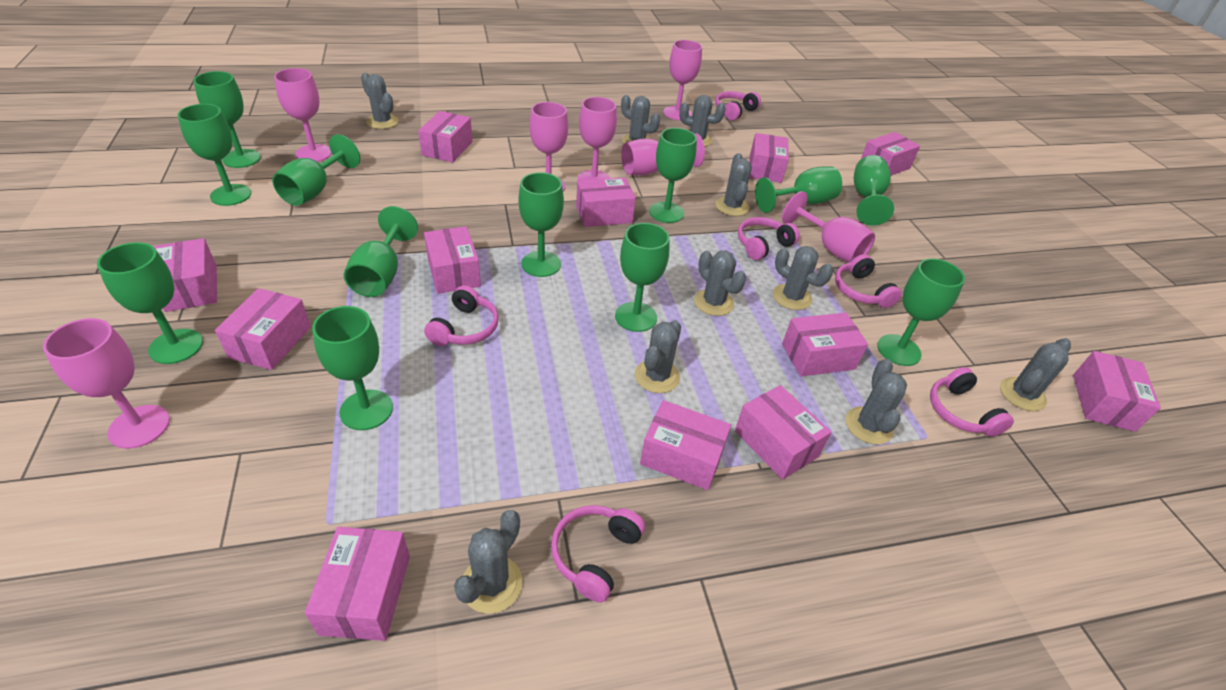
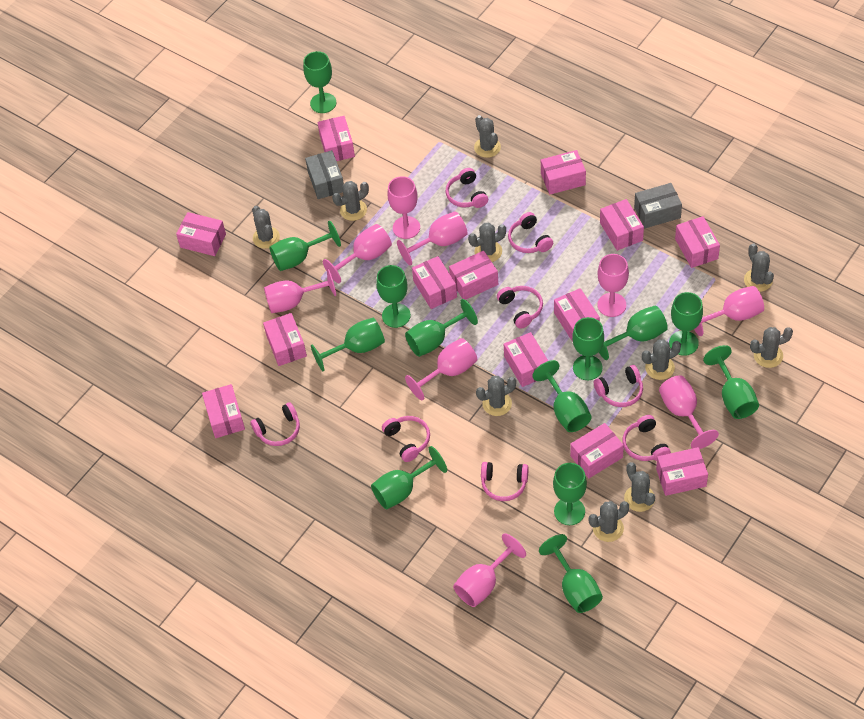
green goblet: 12 -> 13
grey box: 0 -> 2
pink box: 12 -> 13
pink goblet: 7 -> 9
pink headphones: 6 -> 8

